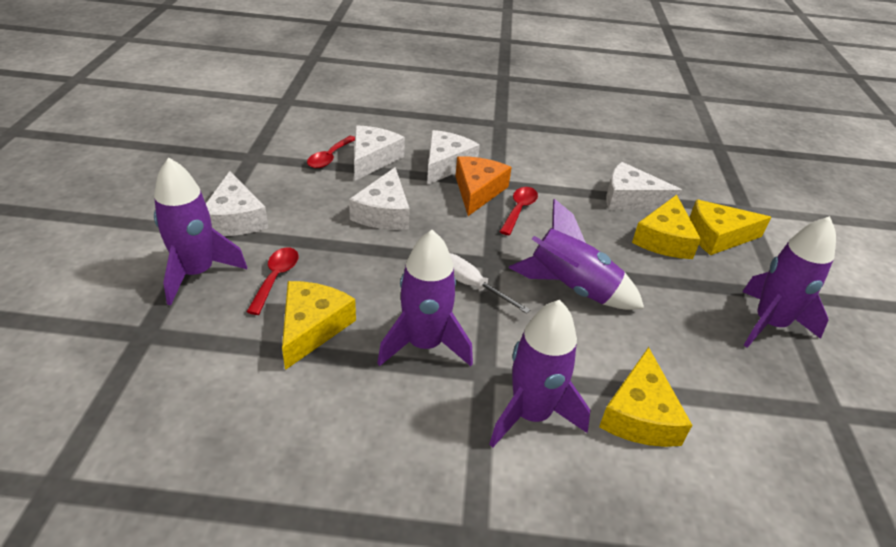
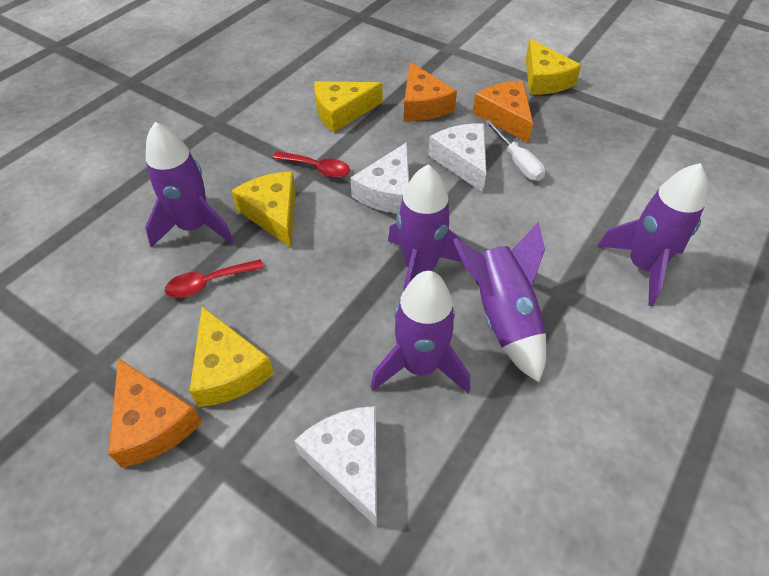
orange cheese: 1 -> 3
red spoon: 3 -> 2
white cheese: 5 -> 3

